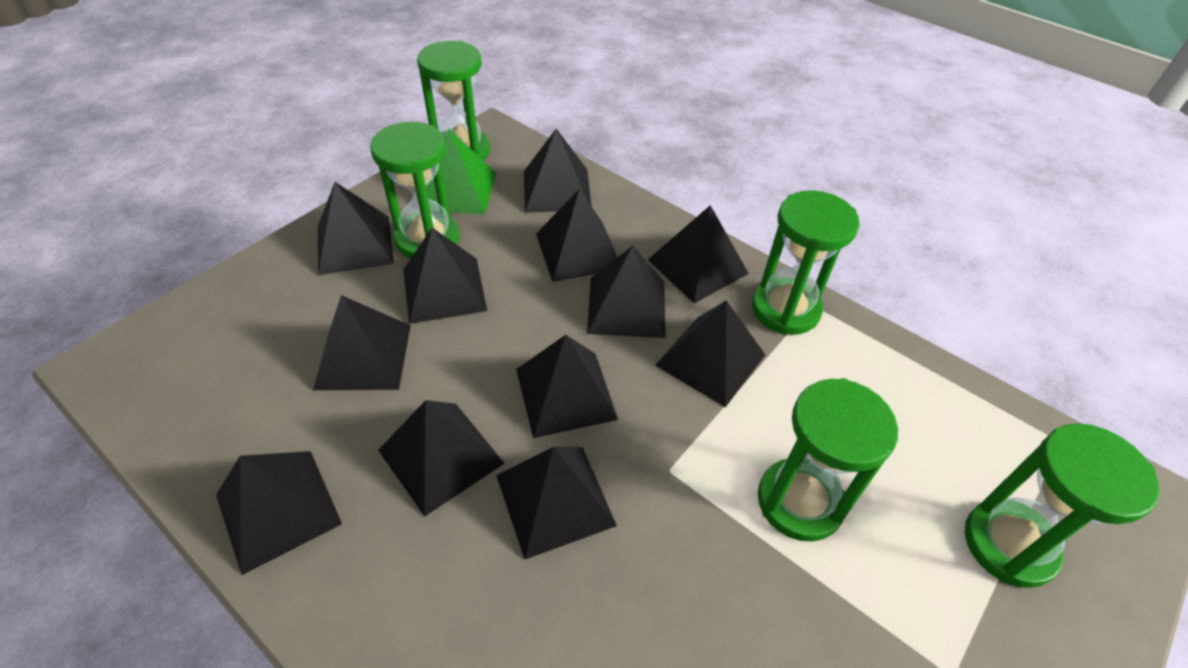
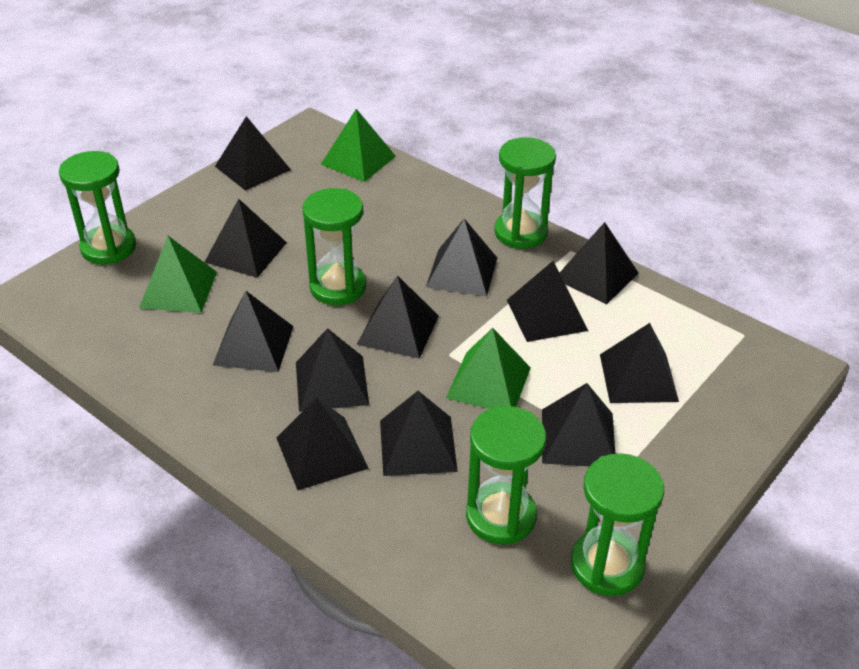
green pyramid: 1 -> 3

